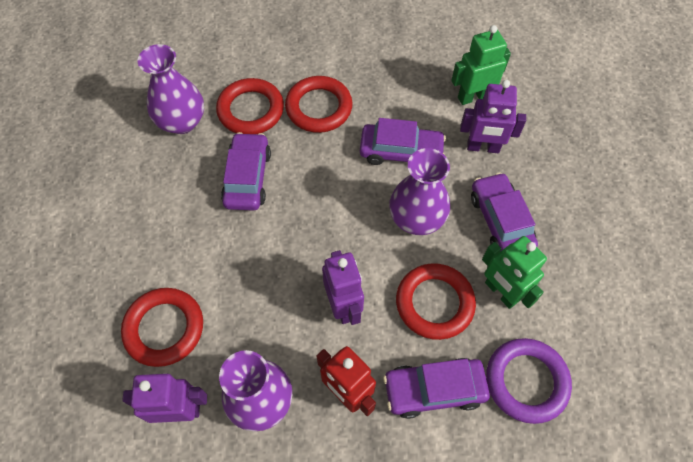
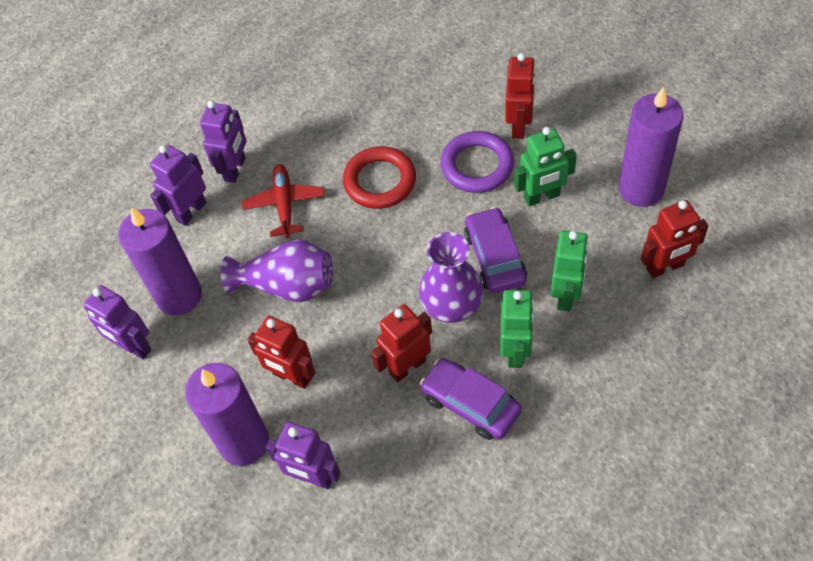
green robot: 2 -> 3
purple candle: 0 -> 3
purple car: 4 -> 2
purple robot: 3 -> 4
purple vase: 3 -> 2
red plane: 0 -> 1
red ring: 4 -> 1
red robot: 1 -> 4

